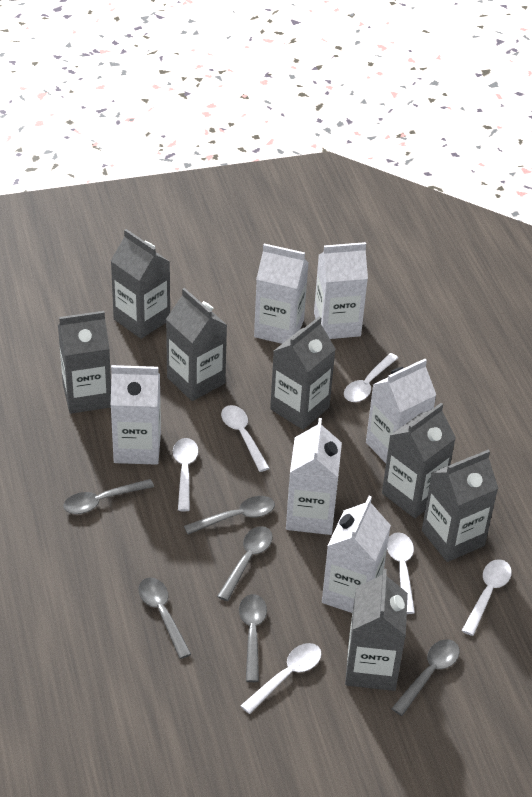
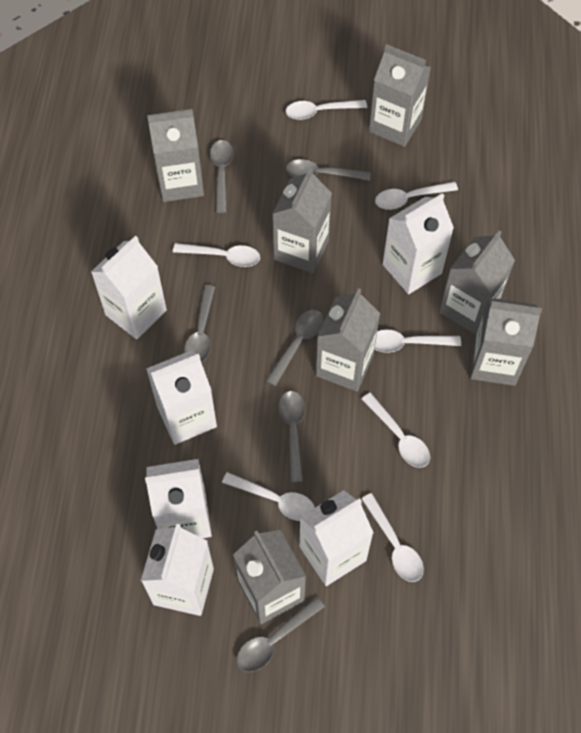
white spoon: 6 -> 7

